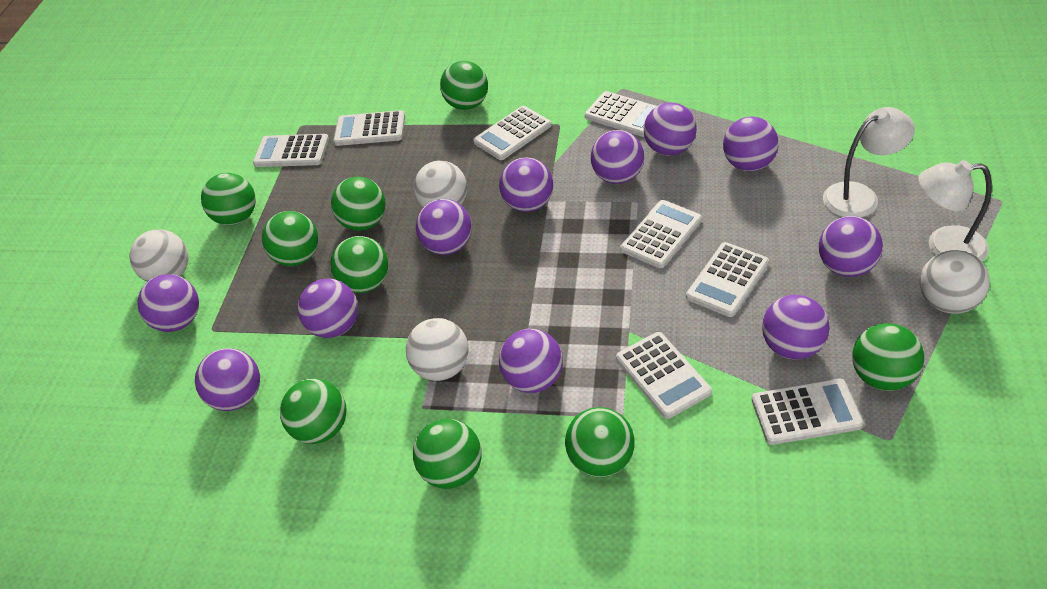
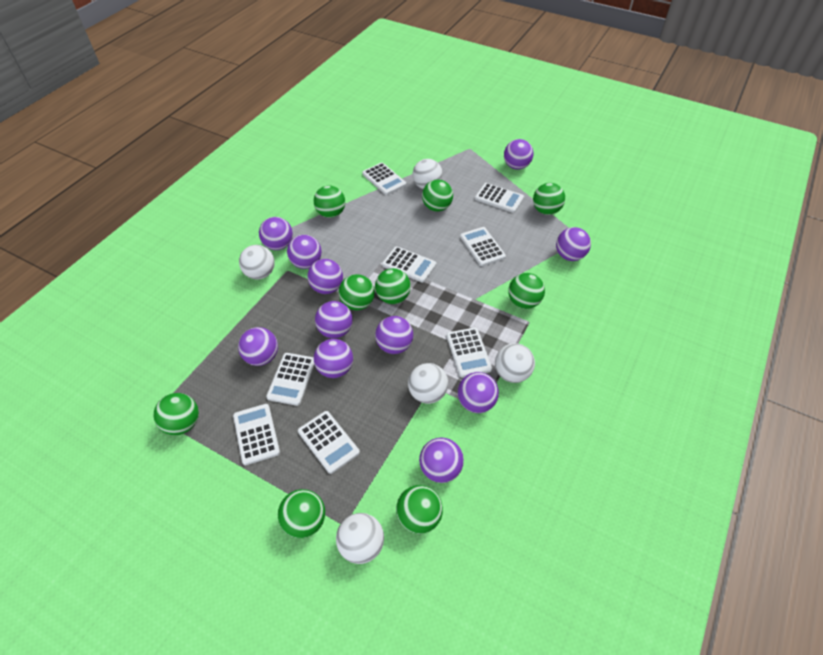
white ball: 4 -> 5
white lamp: 2 -> 0

